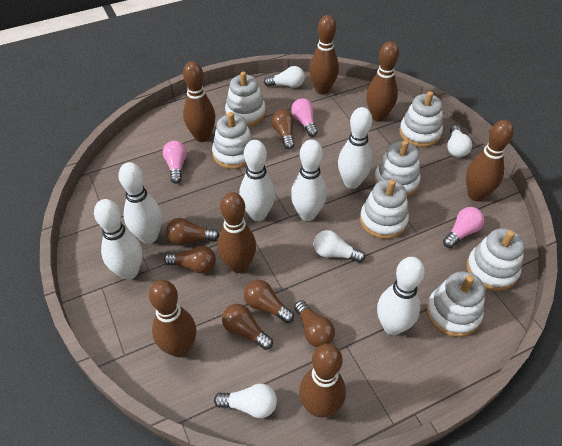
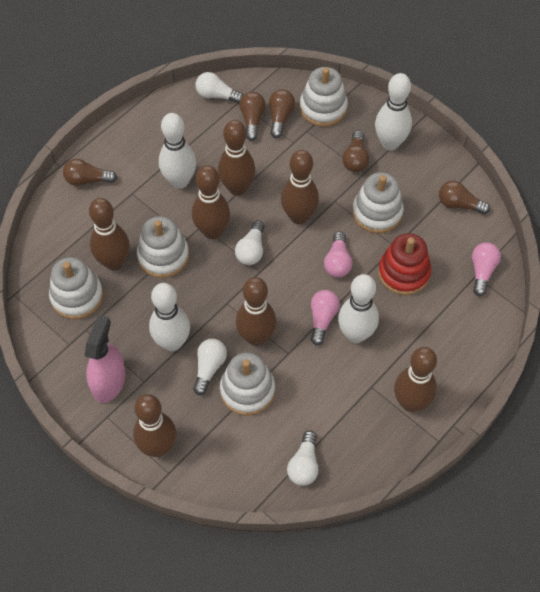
brown light bulb: 6 -> 5
pink spray bottle: 0 -> 1
red stacking toy: 0 -> 1
white bowling pin: 6 -> 4
white stacking toy: 7 -> 5

